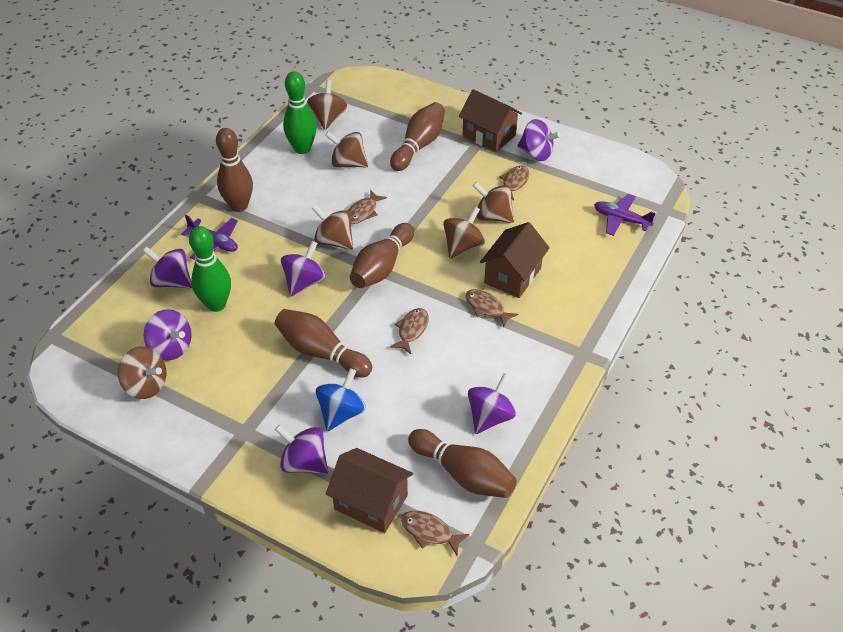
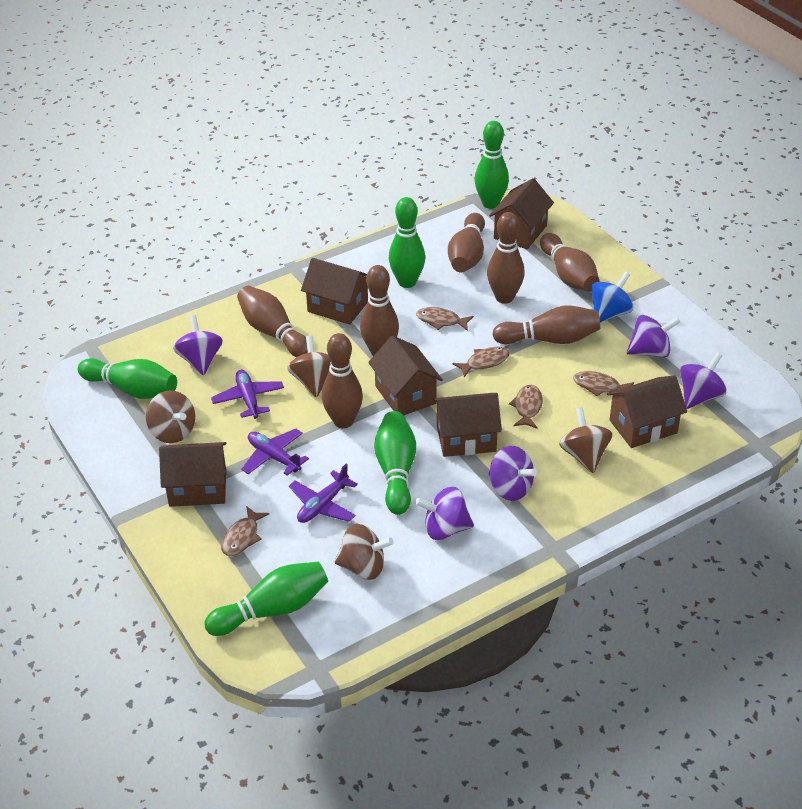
brown bowling pin: 5 -> 7
brown house: 3 -> 6
brown spinning top: 6 -> 4
green bowling pin: 2 -> 5
purple plane: 2 -> 3
purple spinning top: 6 -> 5

